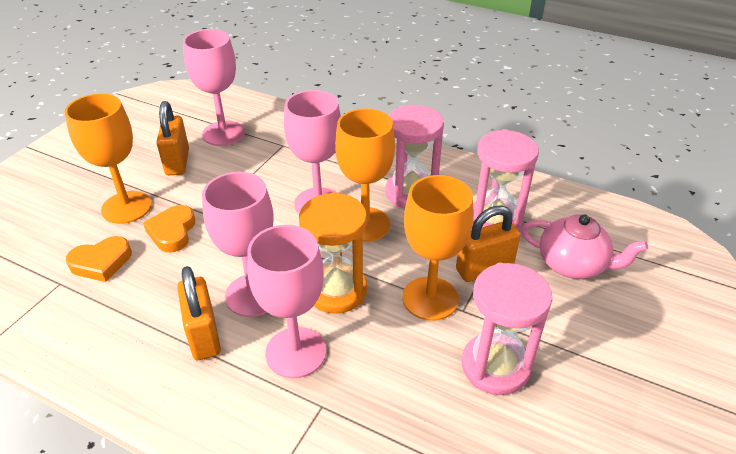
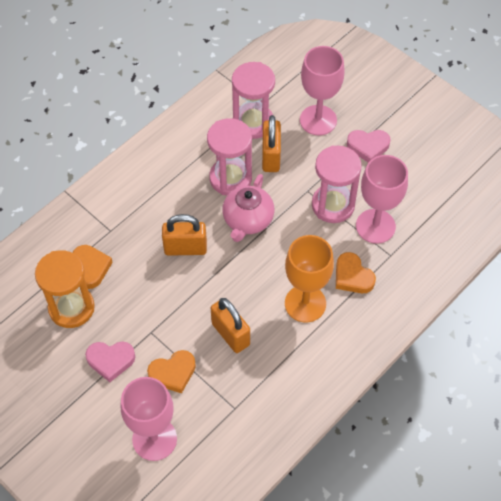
orange goblet: 3 -> 1
orange heart: 2 -> 3
pink goblet: 4 -> 3
pink heart: 0 -> 2

